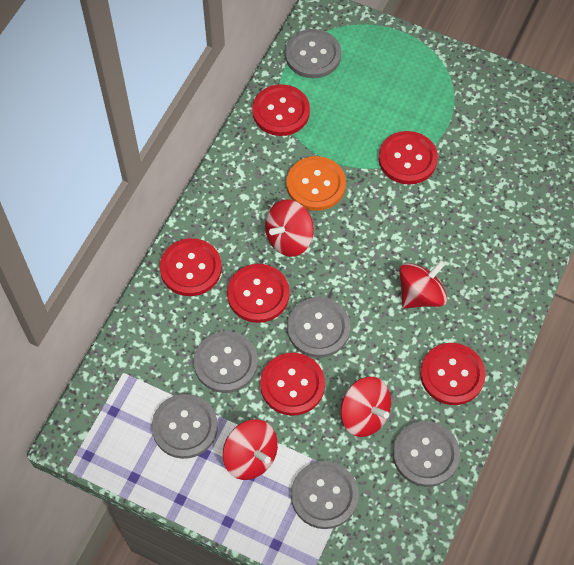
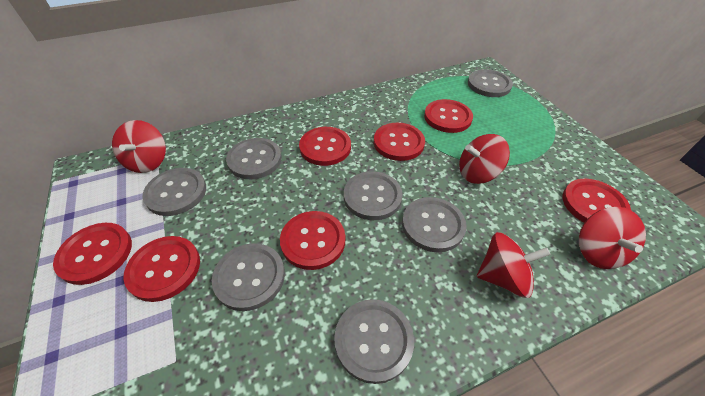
grey button: 6 -> 7
orange button: 1 -> 0
red button: 6 -> 7

